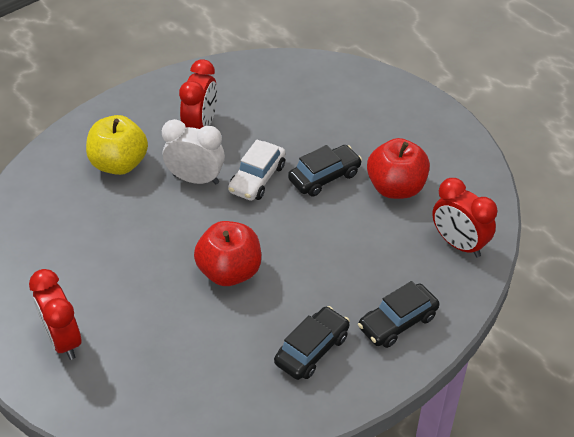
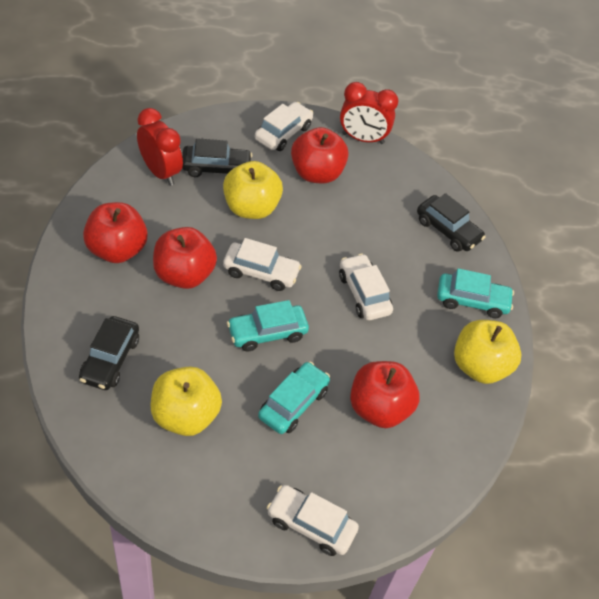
red apple: 2 -> 4
red clock: 3 -> 2
turquoise car: 0 -> 3
white car: 1 -> 4
white clock: 1 -> 0
yellow apple: 1 -> 3

